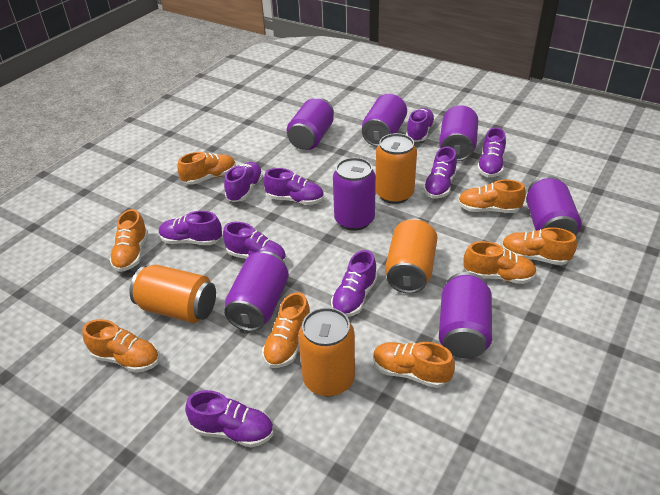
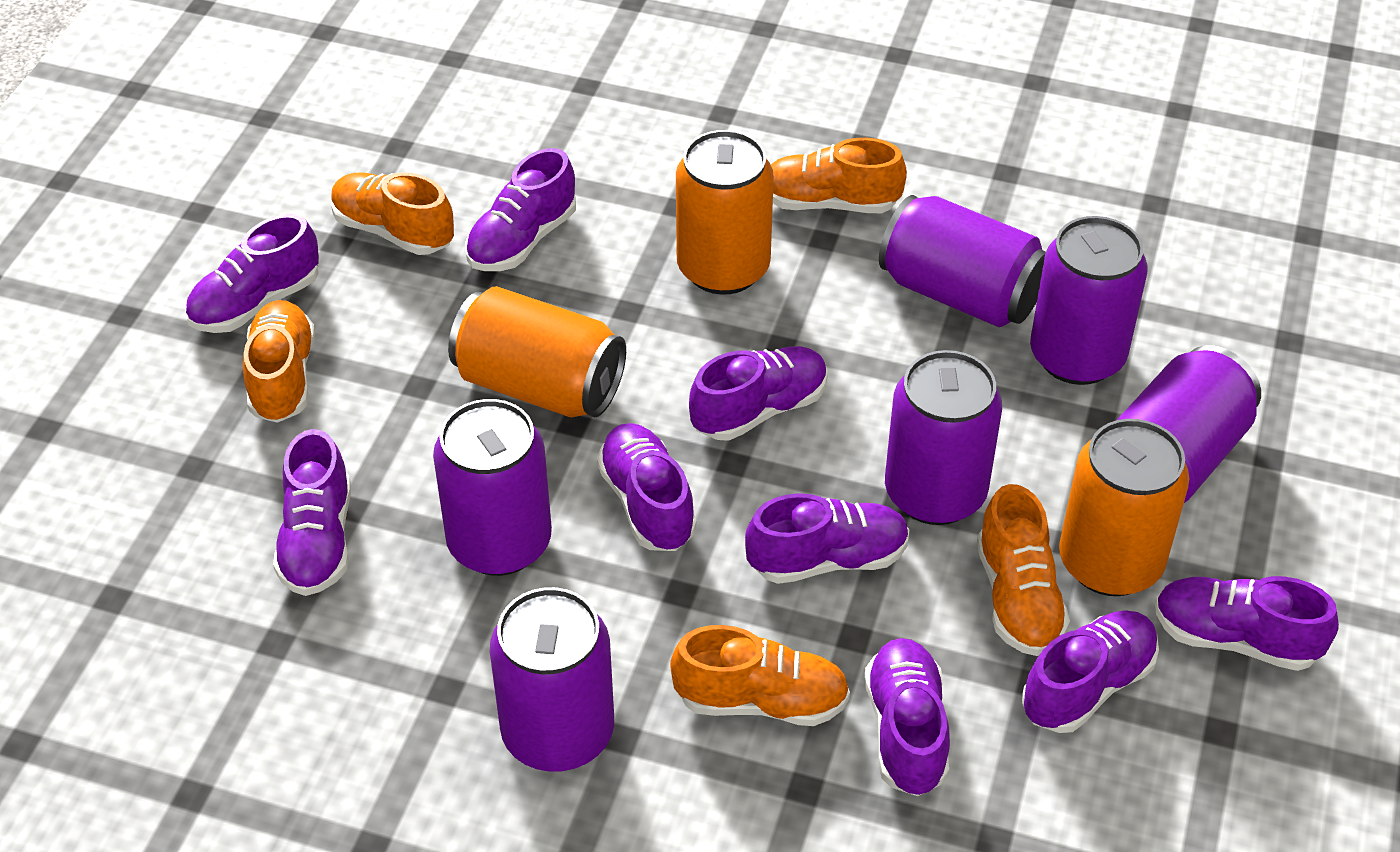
orange can: 4 -> 3
orange shoe: 8 -> 5
purple can: 7 -> 6

